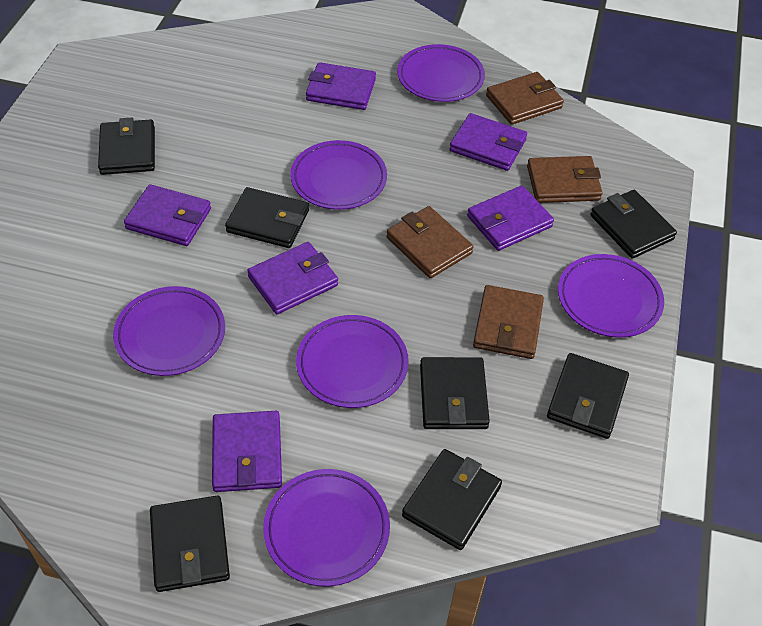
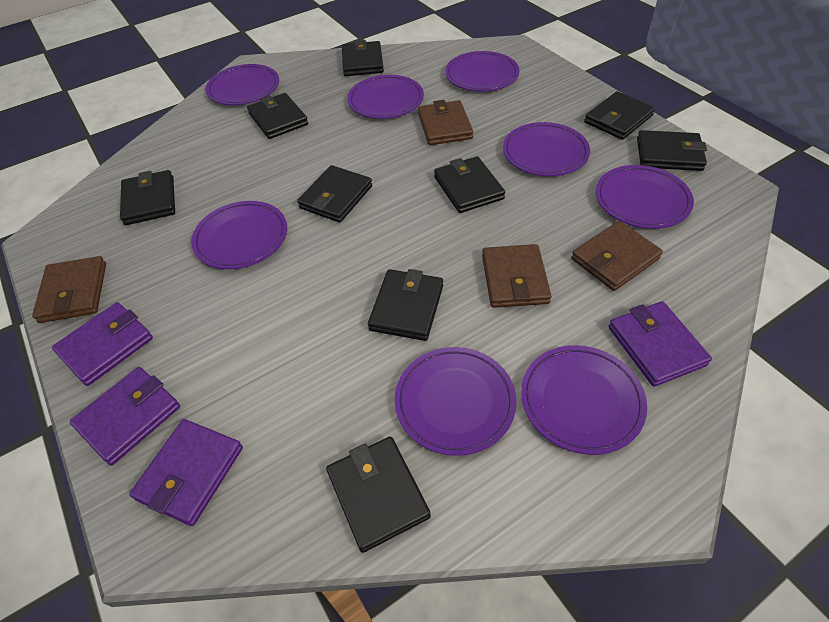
black wallet: 7 -> 9
purple plate: 6 -> 8
purple wallet: 6 -> 4

